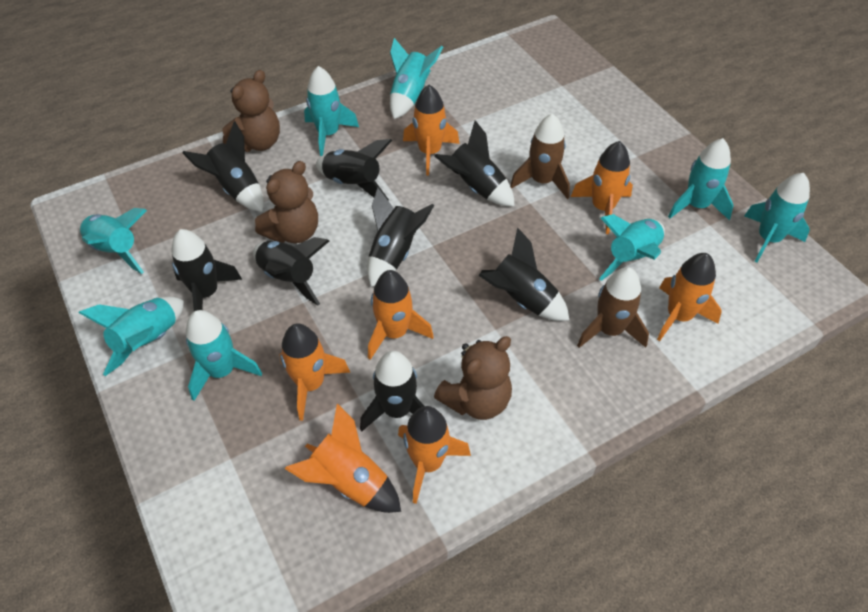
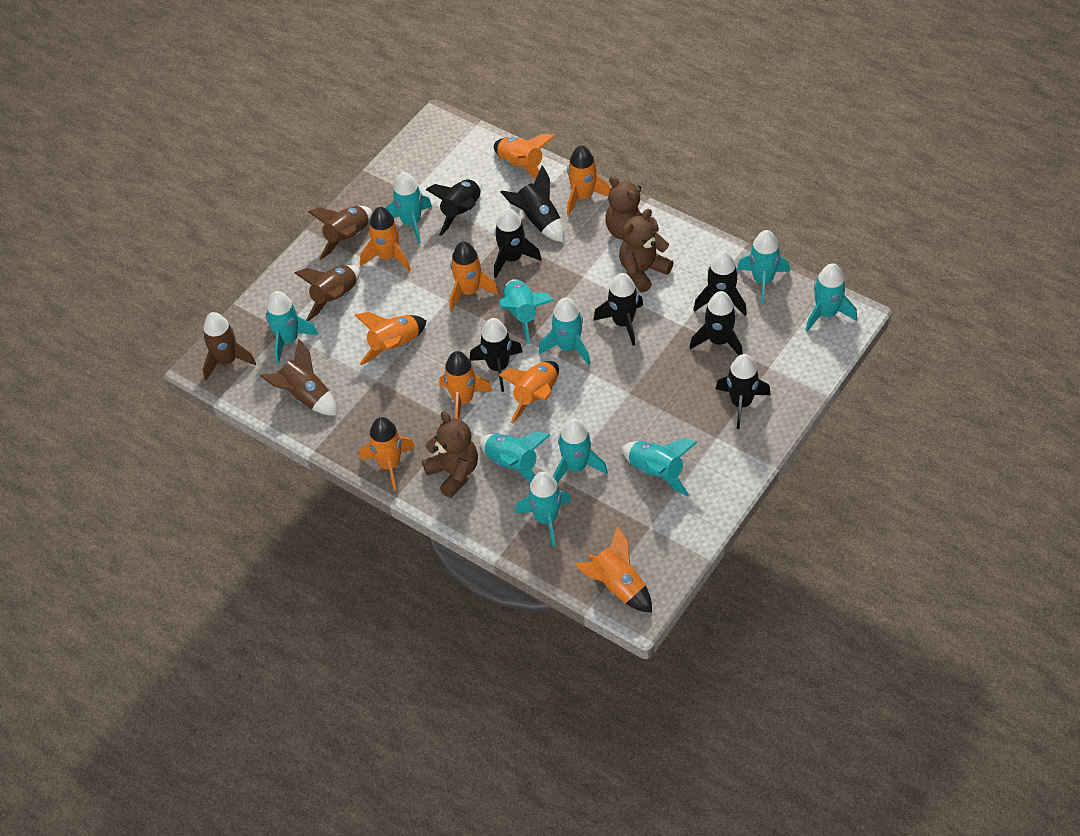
brown rocket: 2 -> 4
orange rocket: 7 -> 9
turquoise rocket: 8 -> 10

